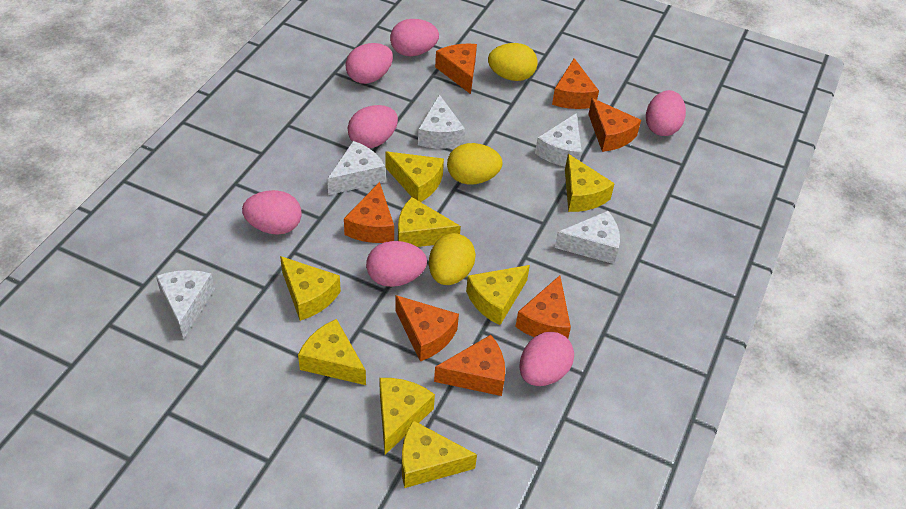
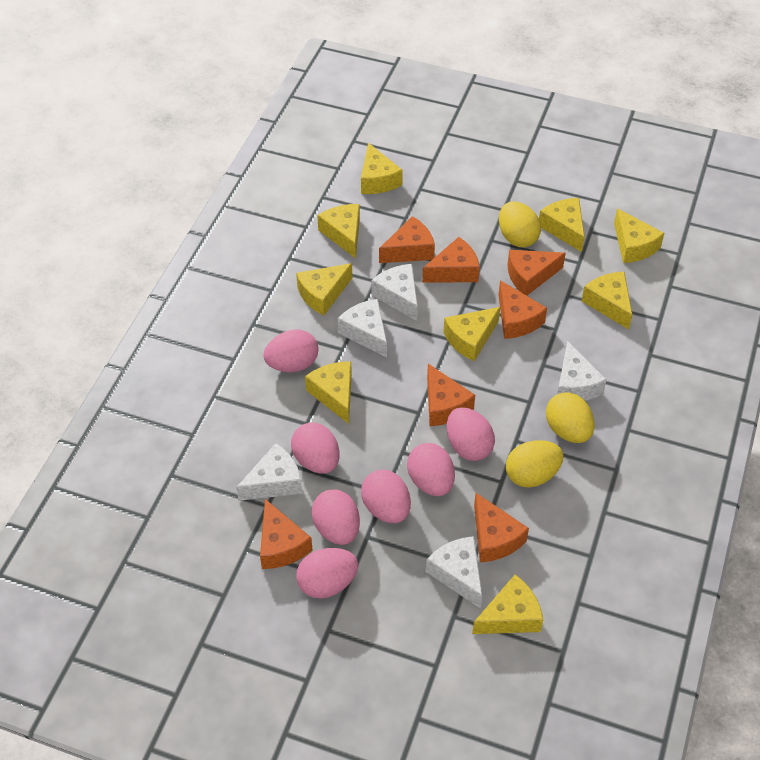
yellow cheese: 8 -> 9

